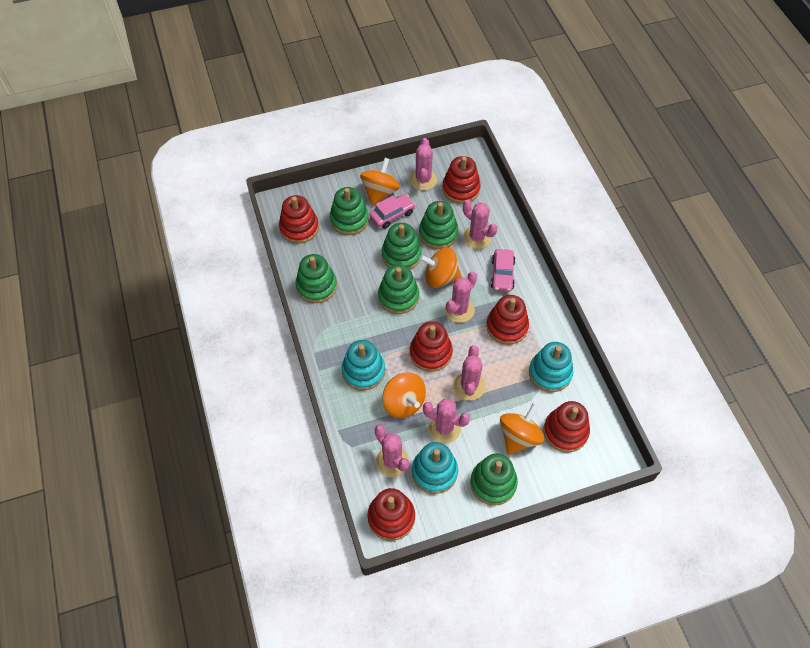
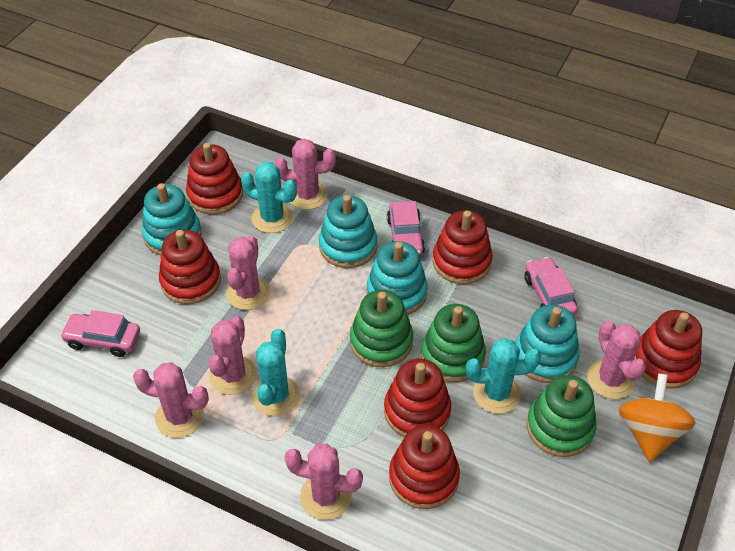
green stacking toy: 6 -> 3
orange spinning top: 4 -> 1
pink car: 2 -> 3
turquoise cactus: 0 -> 3
turquoise stacking toy: 3 -> 4

